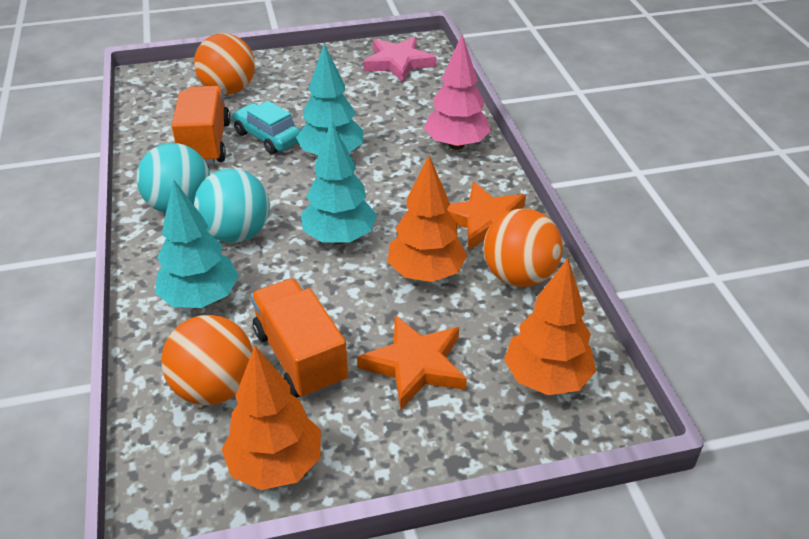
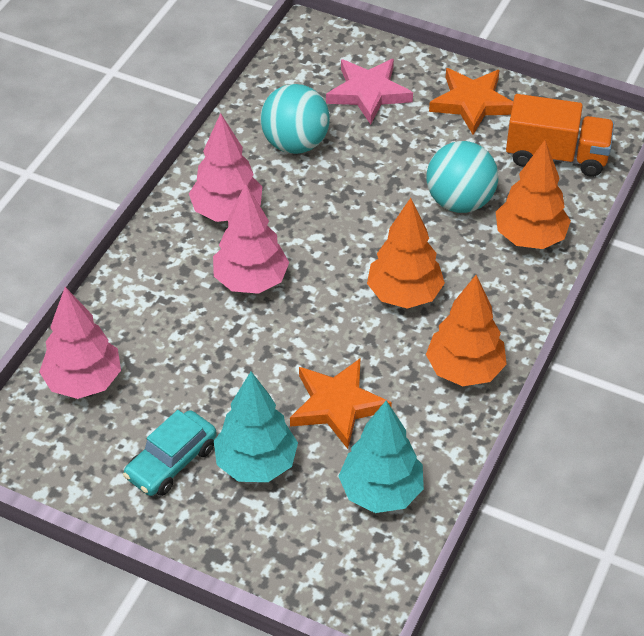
orange ball: 3 -> 0
orange truck: 2 -> 1
pink tree: 1 -> 3
turquoise tree: 3 -> 2

